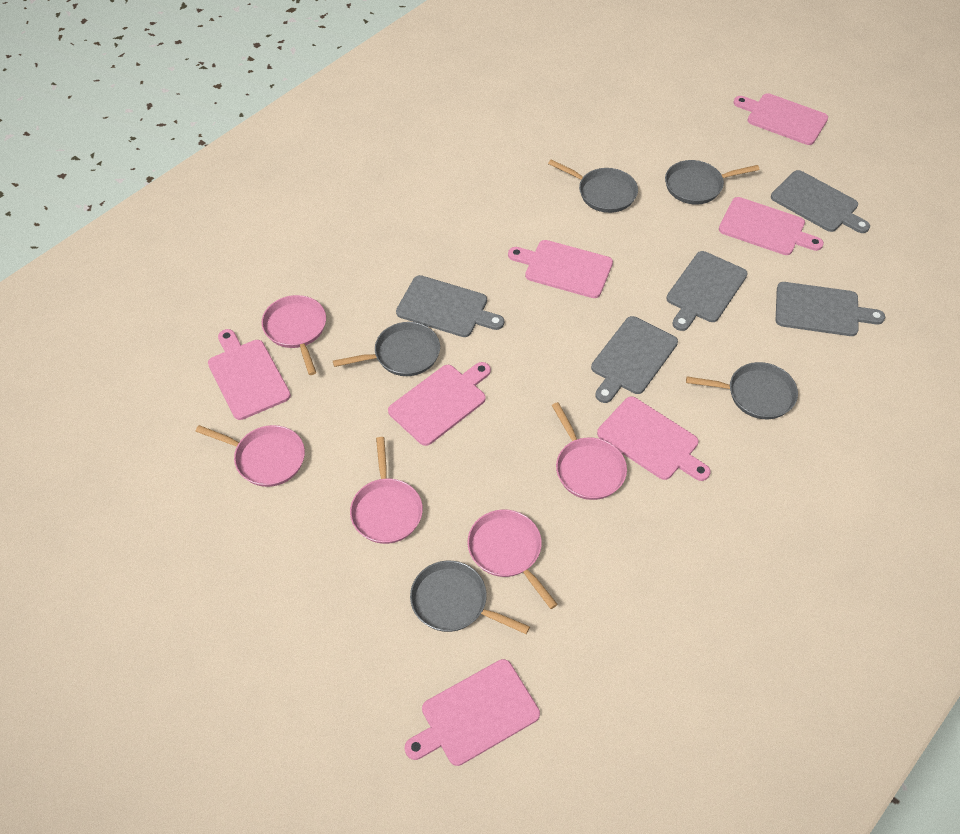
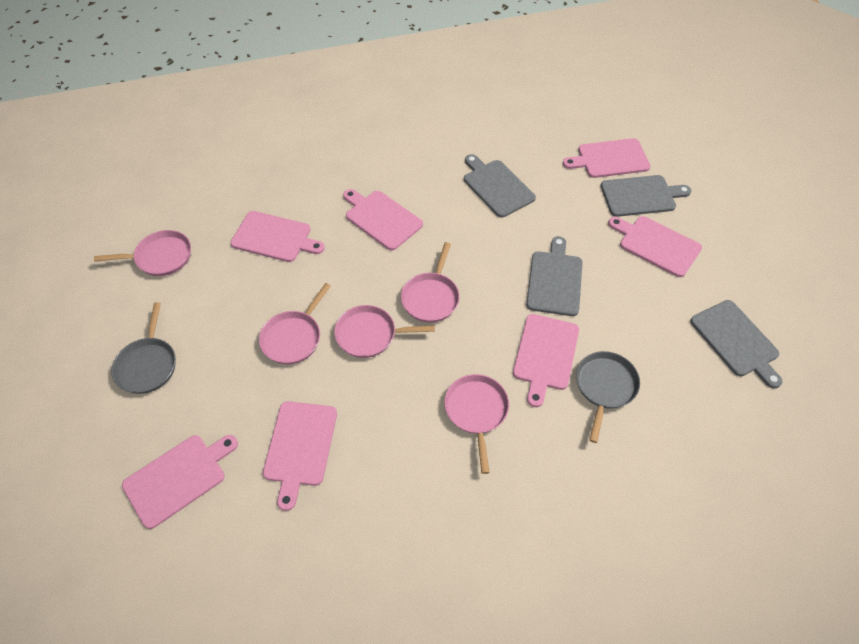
grey cutting board: 5 -> 4
grey pan: 5 -> 2

